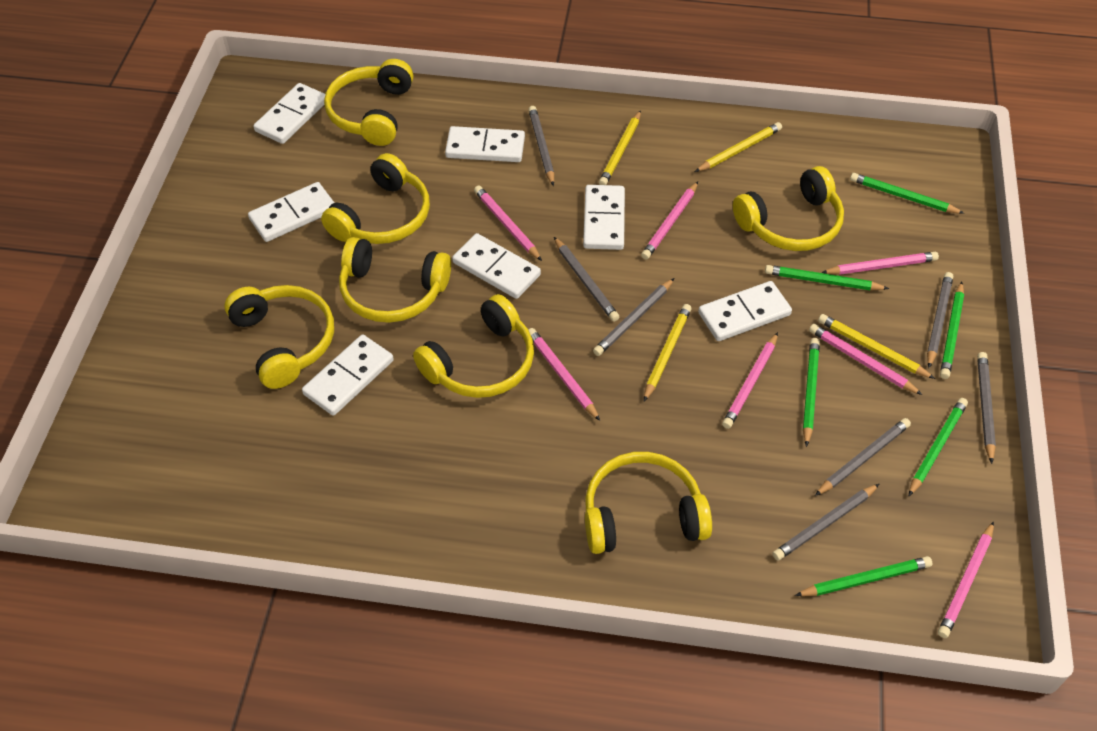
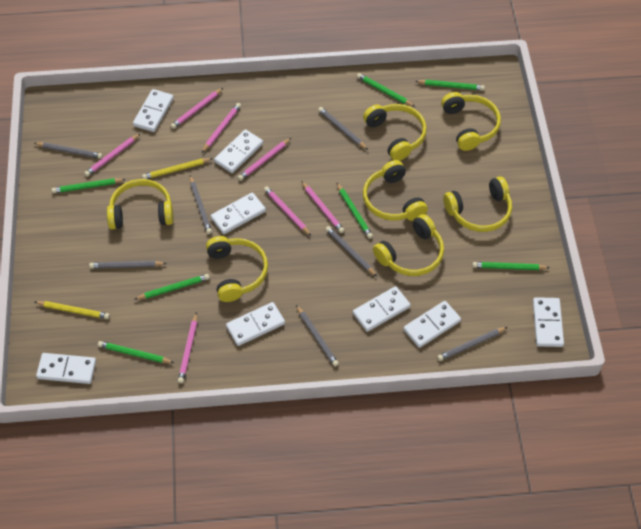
green pencil: 6 -> 7
white domino: 7 -> 8
yellow pencil: 4 -> 2

